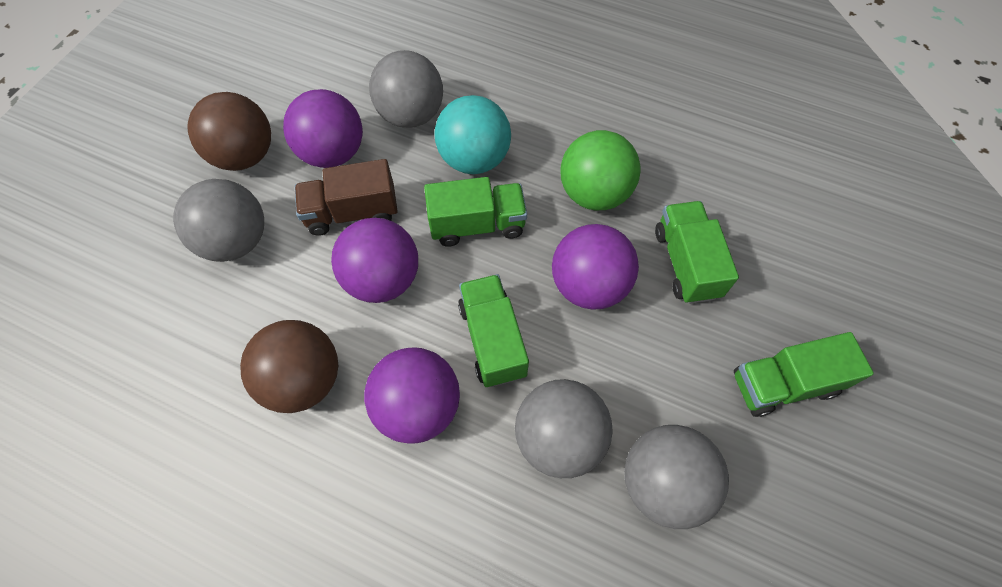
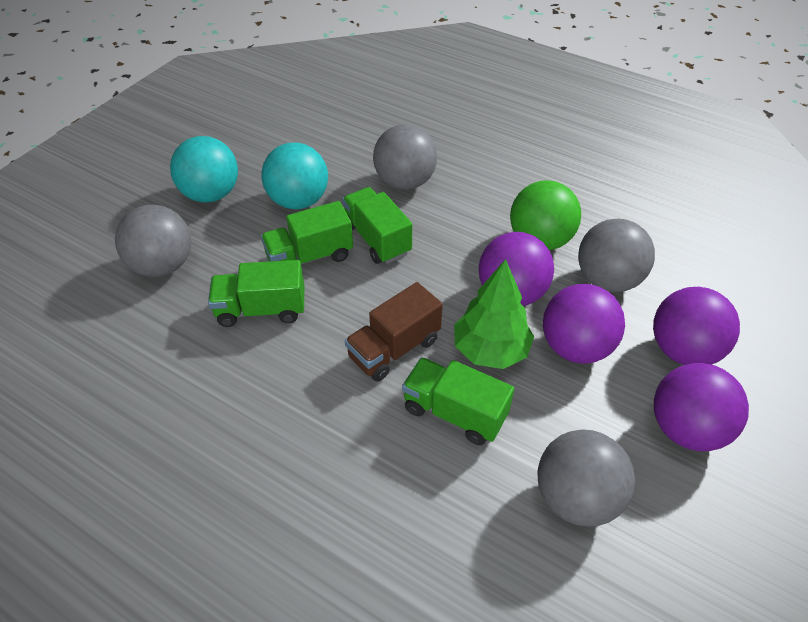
brown ball: 2 -> 0
green tree: 0 -> 1
turquoise ball: 1 -> 2

